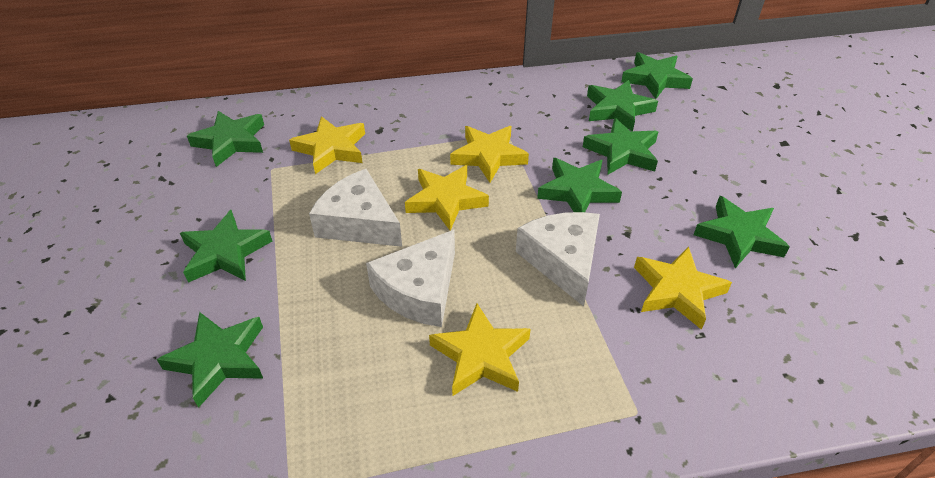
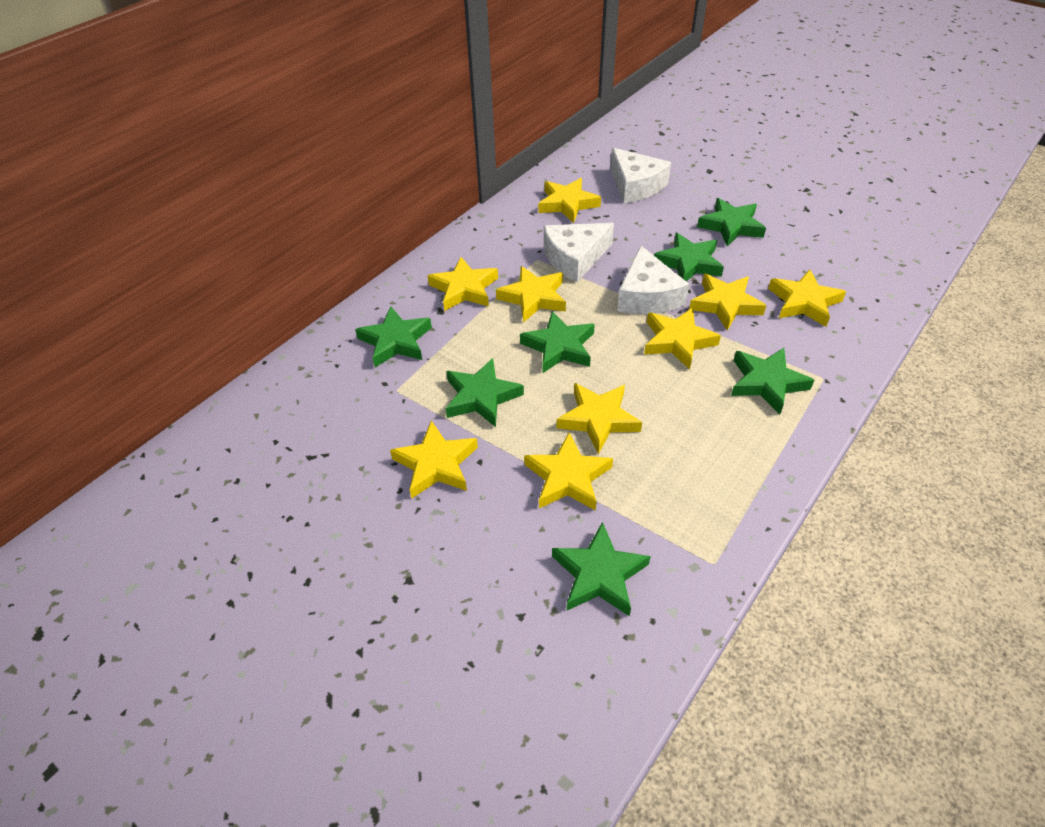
green star: 8 -> 7
yellow star: 5 -> 9

